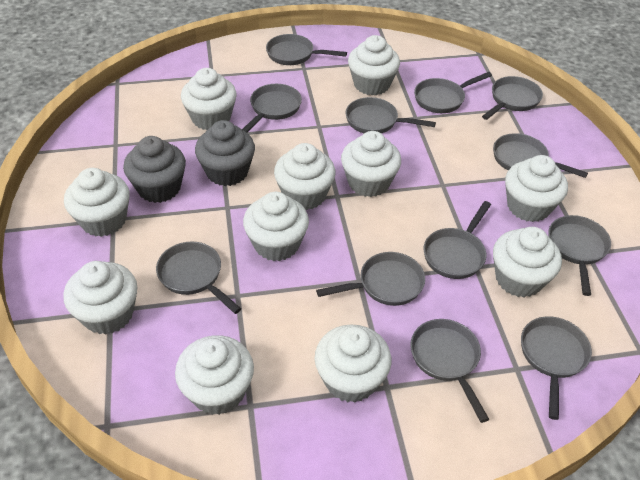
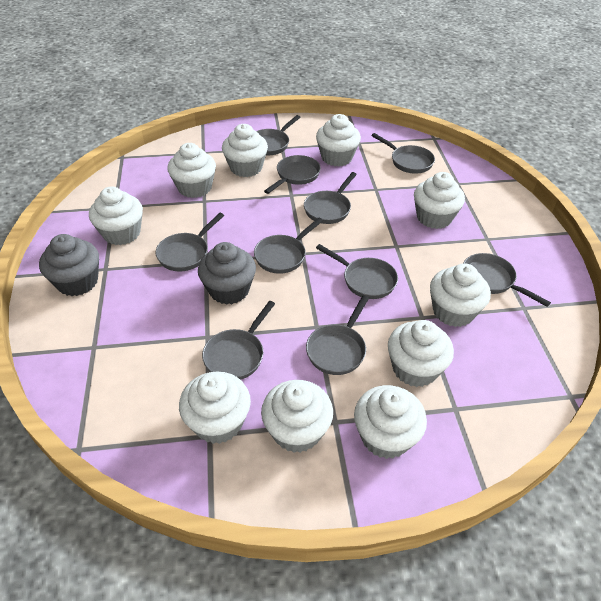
grey pan: 12 -> 10
white cupcake: 11 -> 10

